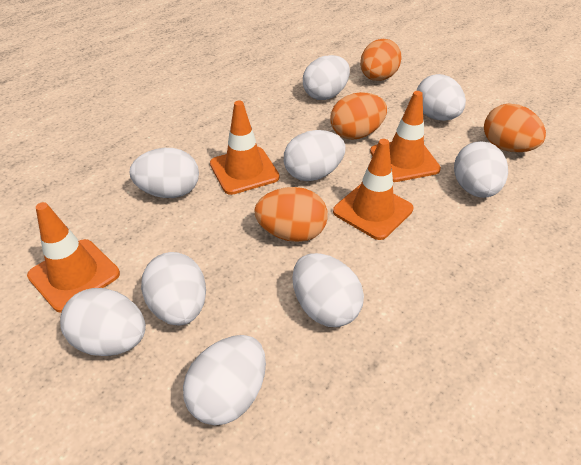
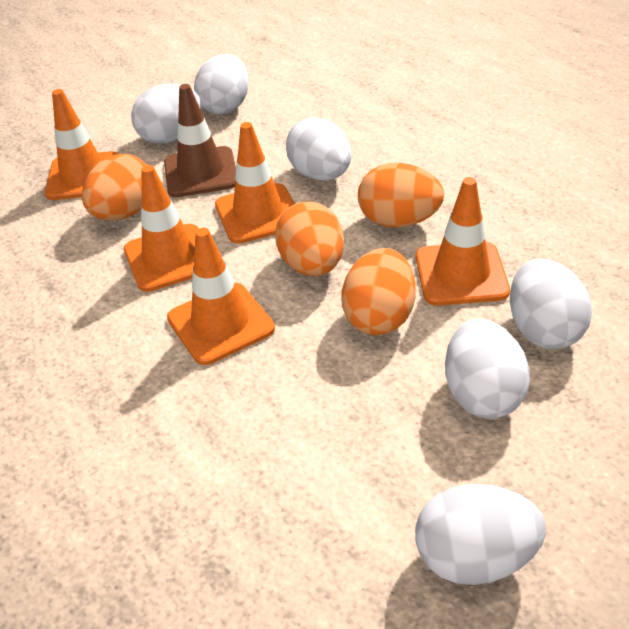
brown traffic cone: 0 -> 1
orange traffic cone: 4 -> 5
white egg: 9 -> 6

